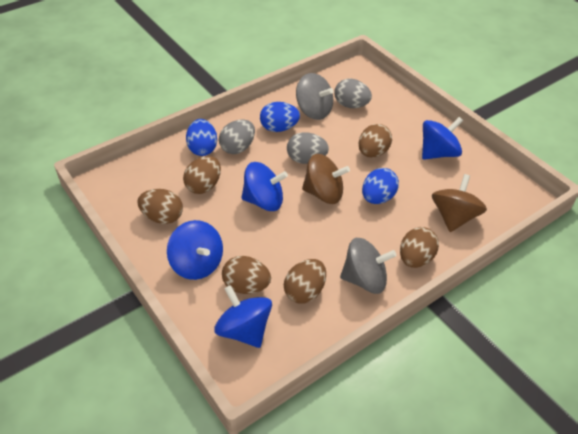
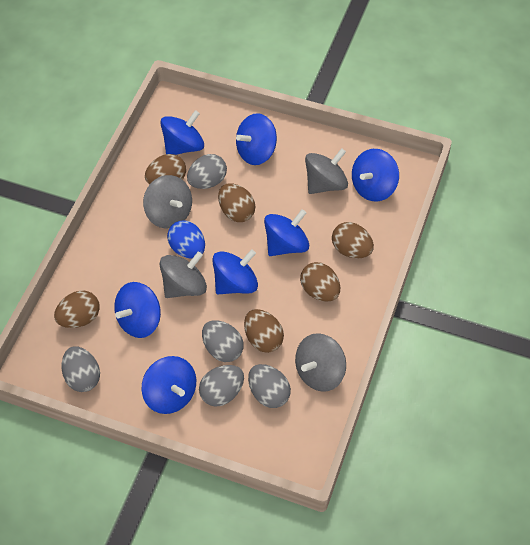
blue egg: 3 -> 1
blue spinning top: 4 -> 7
brown spinning top: 2 -> 0
grey egg: 3 -> 5
grey spinning top: 2 -> 4

